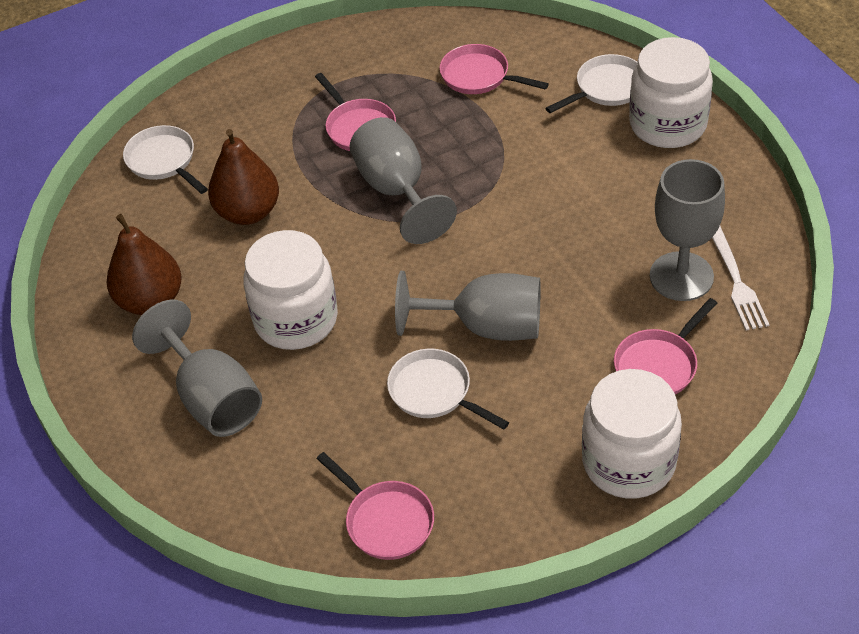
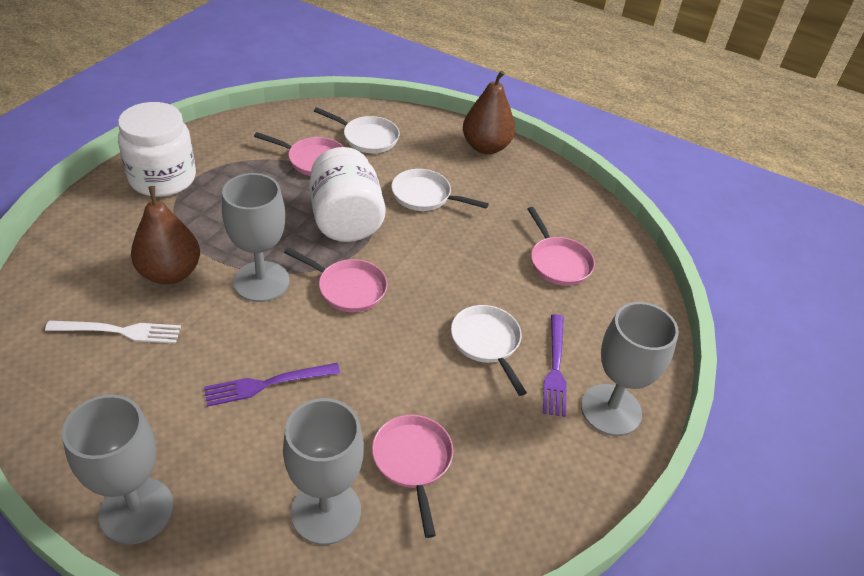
purple fork: 0 -> 2
white jar: 3 -> 2

